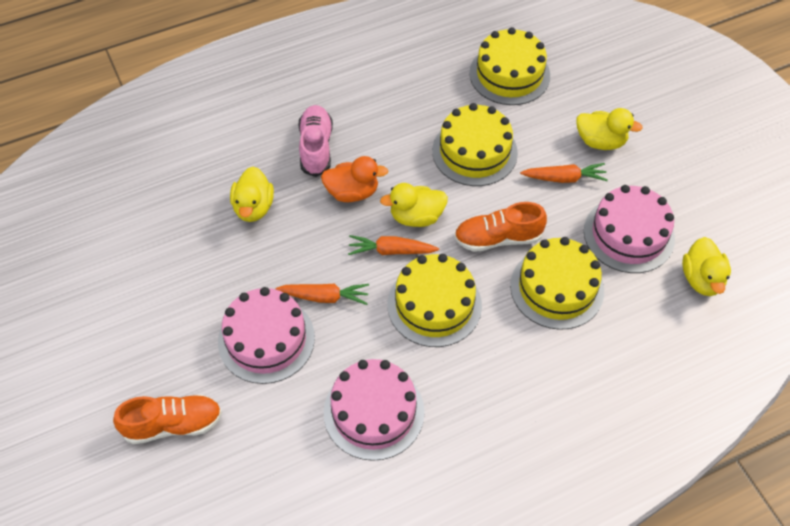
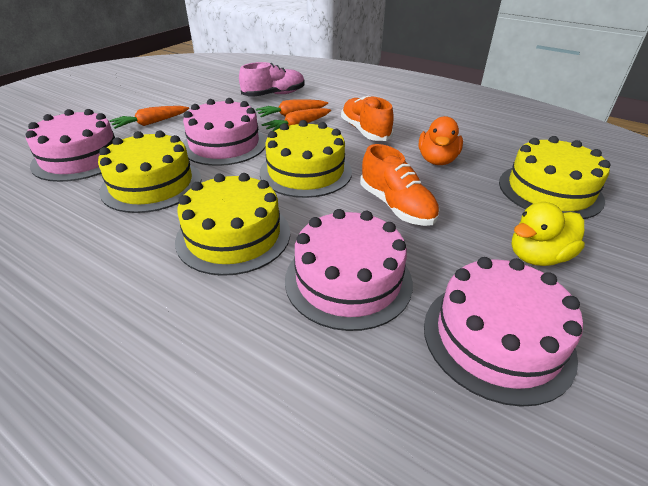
pink cake: 3 -> 4
yellow duck: 4 -> 1

